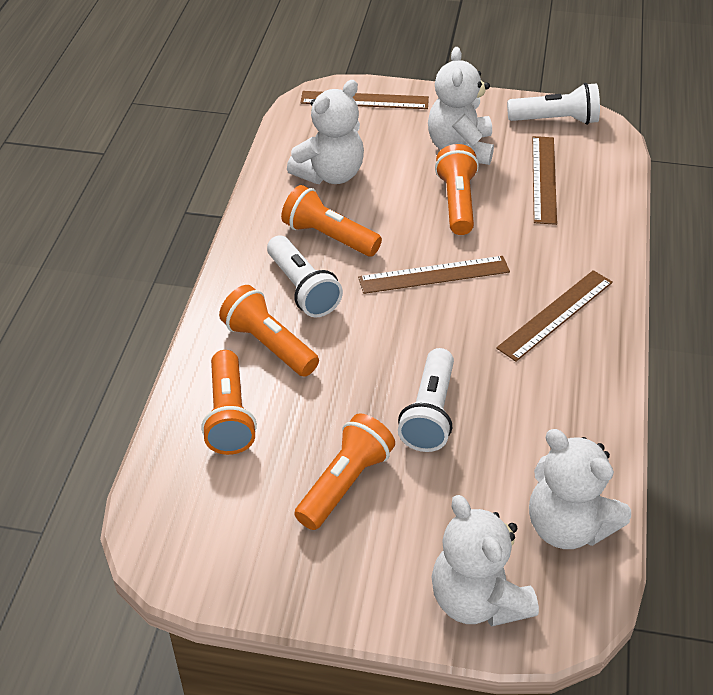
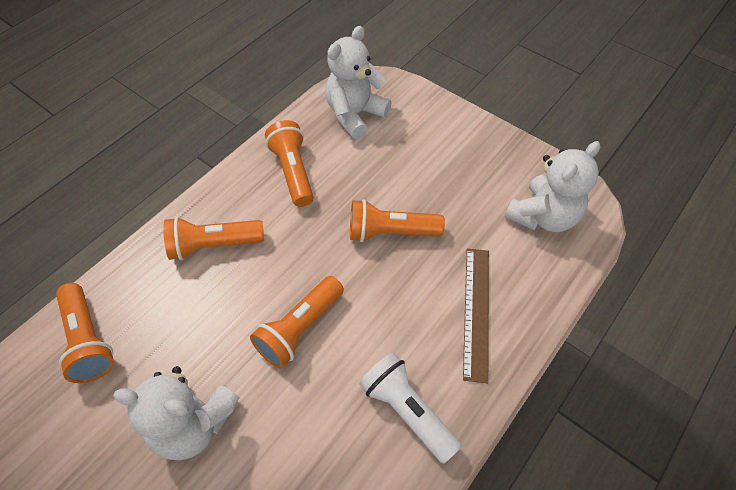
brown ruler: 4 -> 1
white flashlight: 3 -> 1
white teddy bear: 4 -> 3

